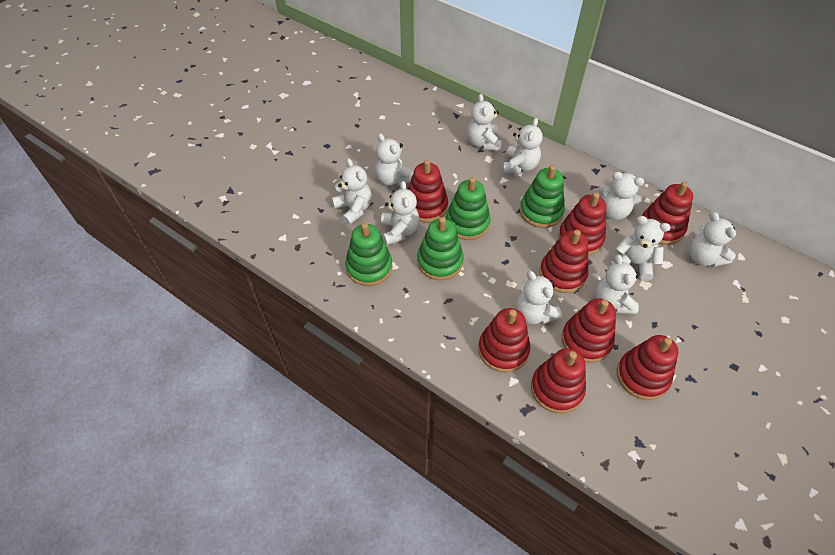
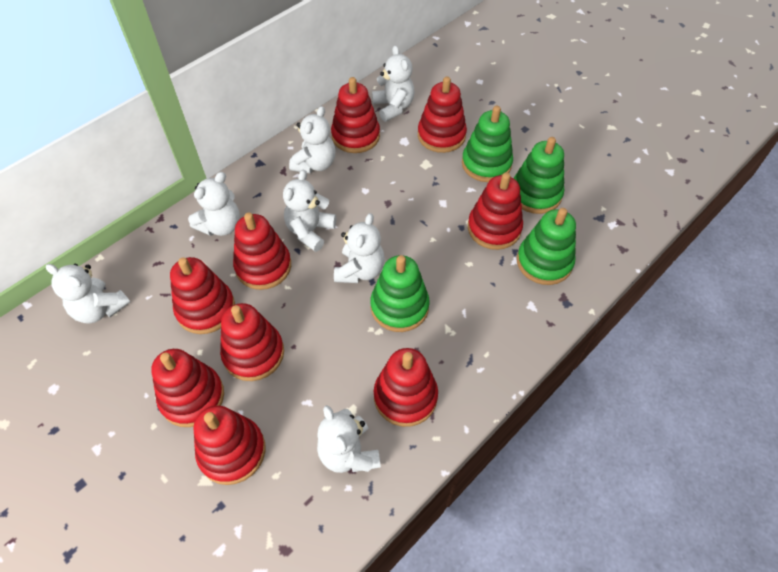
red stacking toy: 8 -> 9
white teddy bear: 10 -> 7

